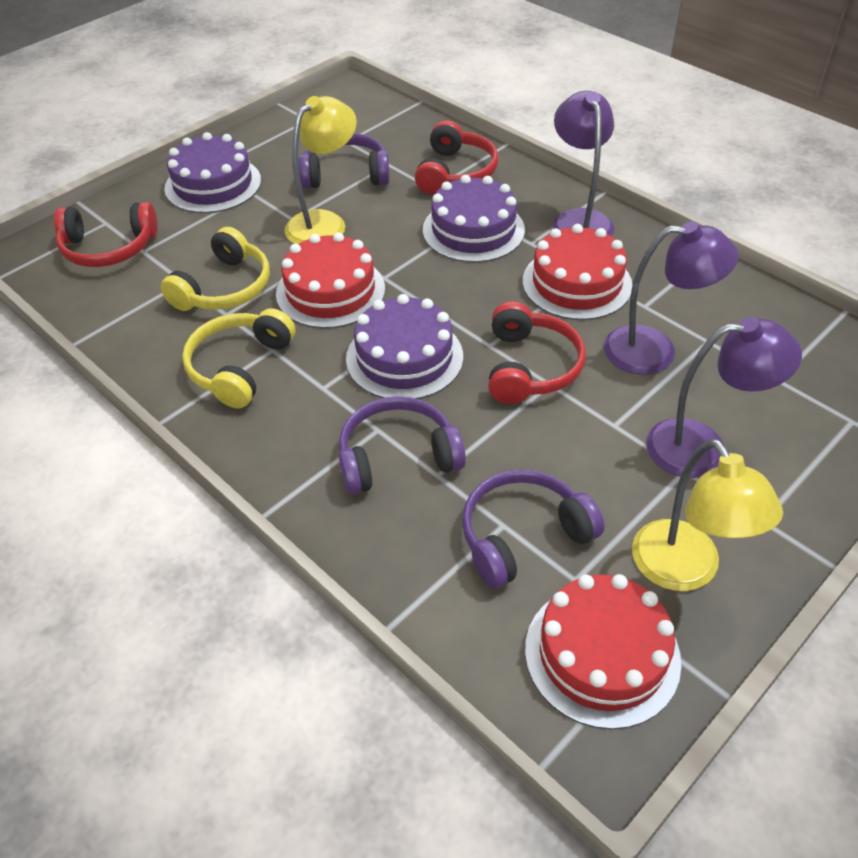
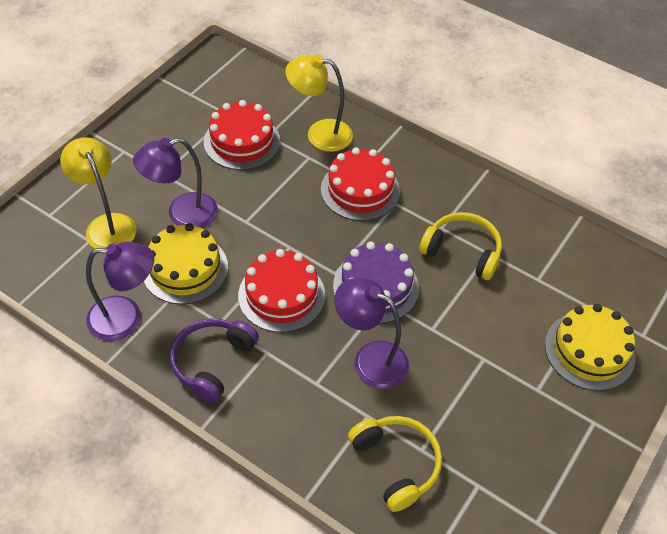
purple cake: 3 -> 1
purple headphones: 3 -> 1
red headphones: 3 -> 0
yellow cake: 0 -> 2

